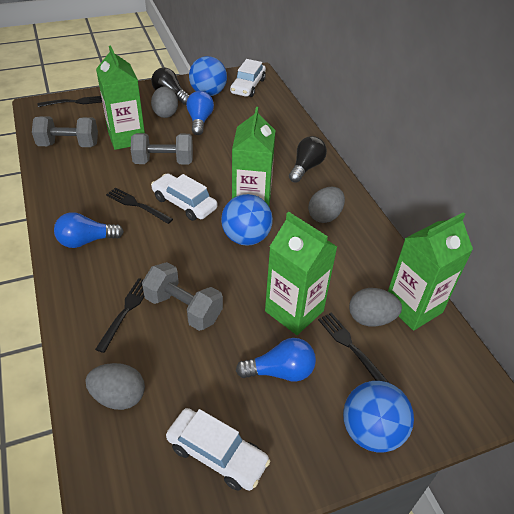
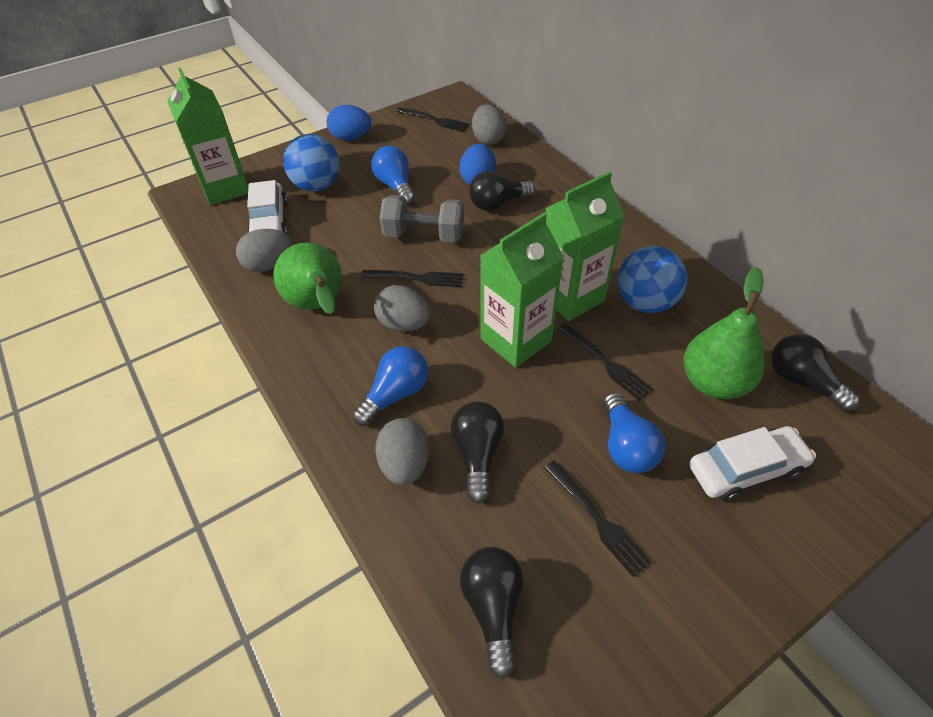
black light bulb: 2 -> 4
blue ball: 3 -> 2
blue egg: 0 -> 2
green carton: 4 -> 3
green pear: 0 -> 2
grey dumbbell: 3 -> 1
white car: 3 -> 2

